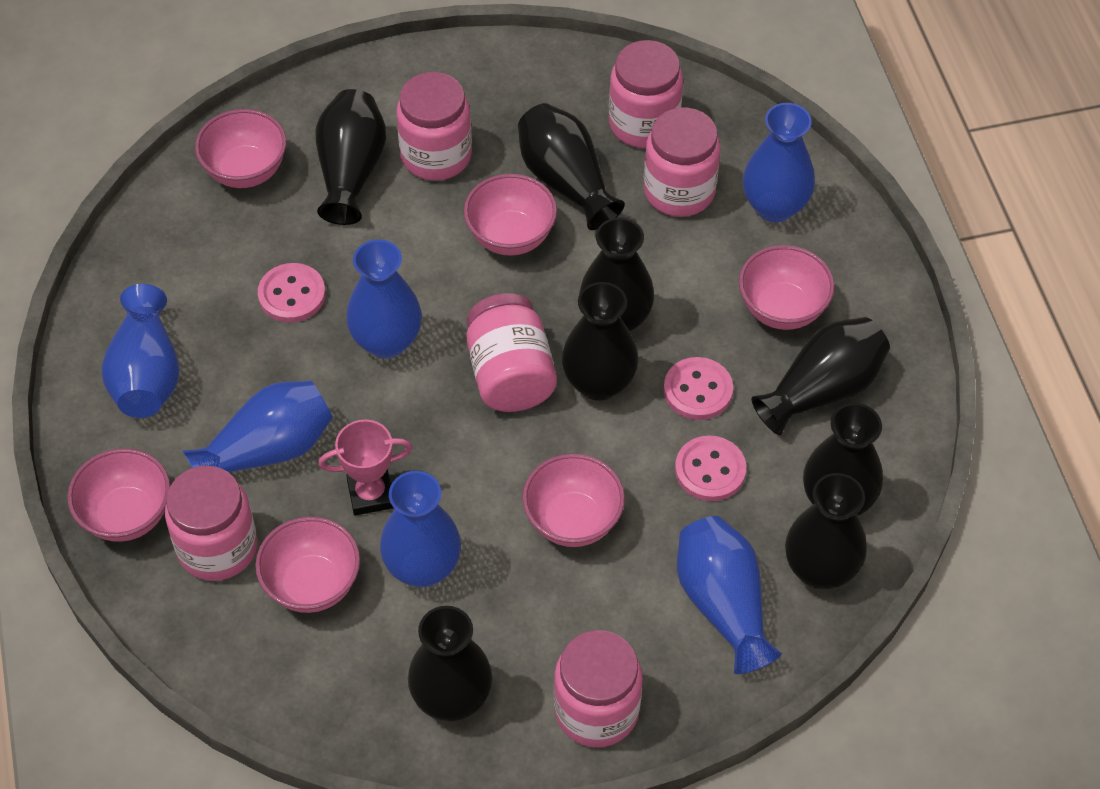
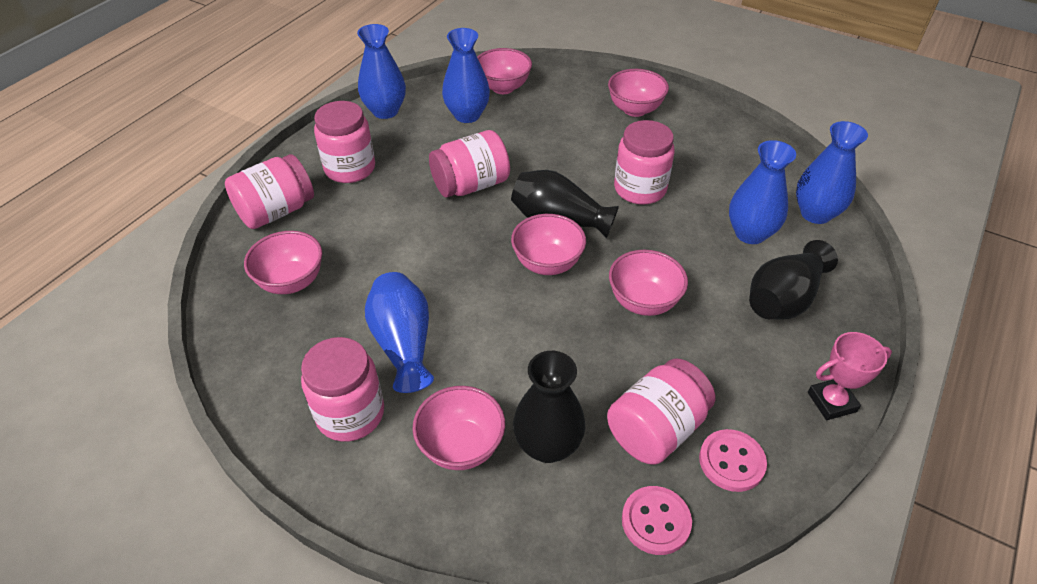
black vase: 8 -> 3
blue vase: 6 -> 5
pink button: 3 -> 2

